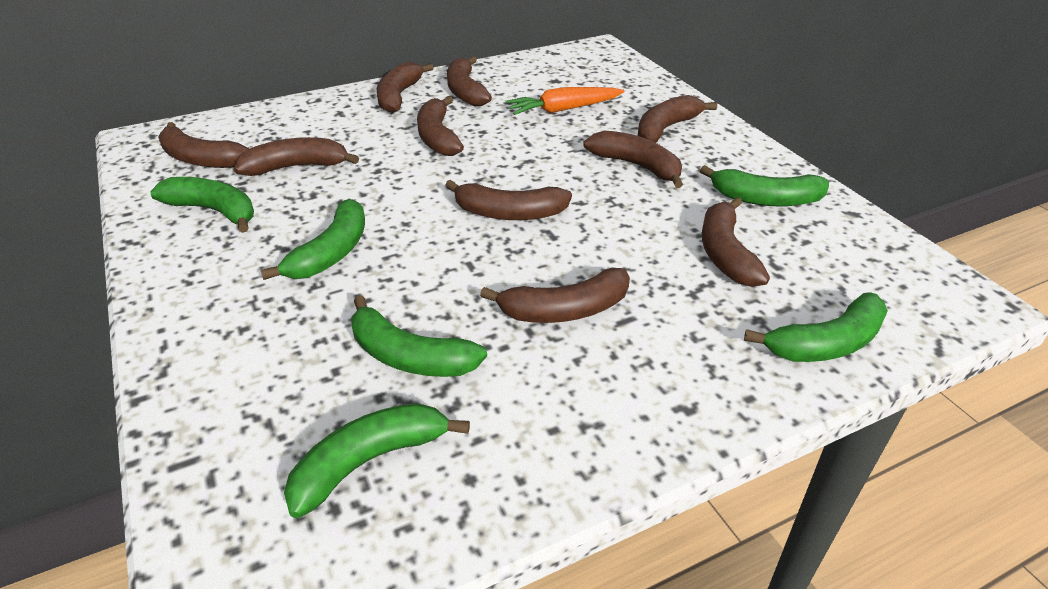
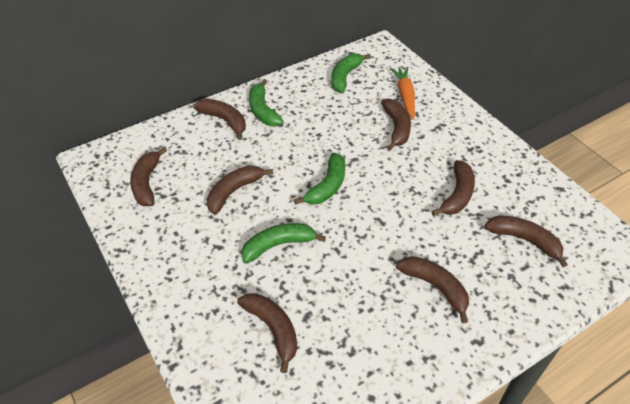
brown banana: 10 -> 8
green banana: 6 -> 4

